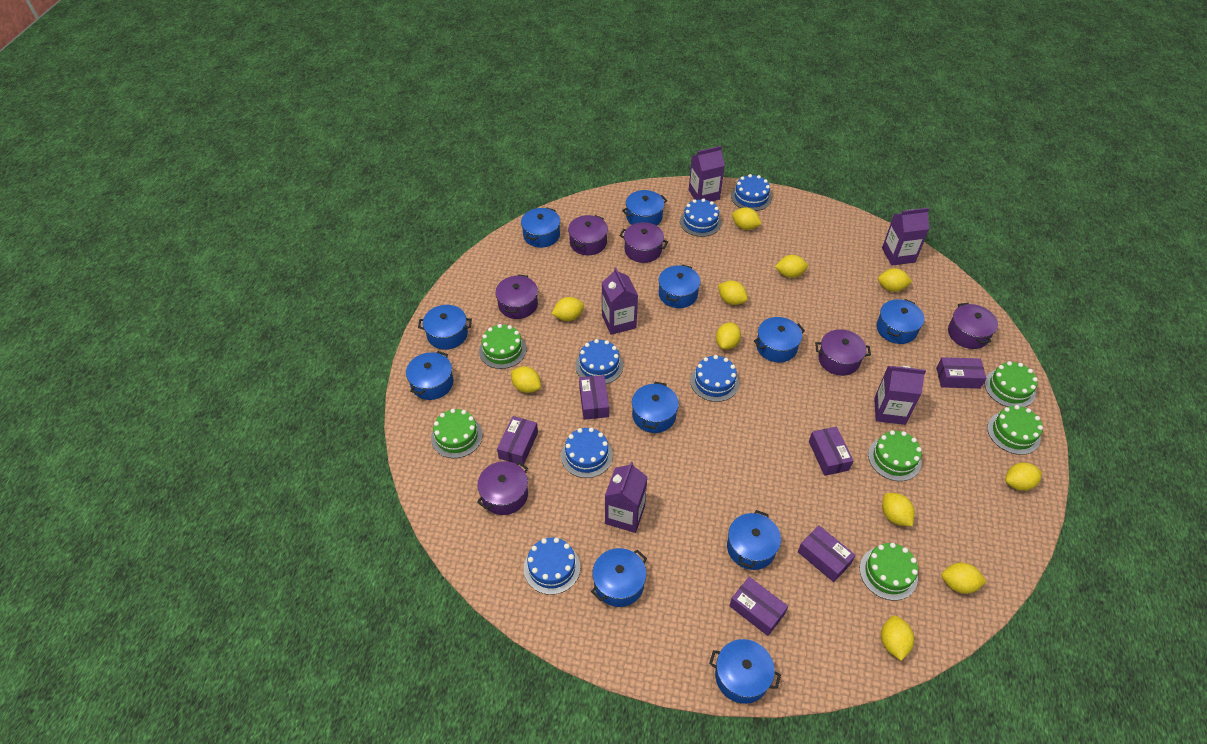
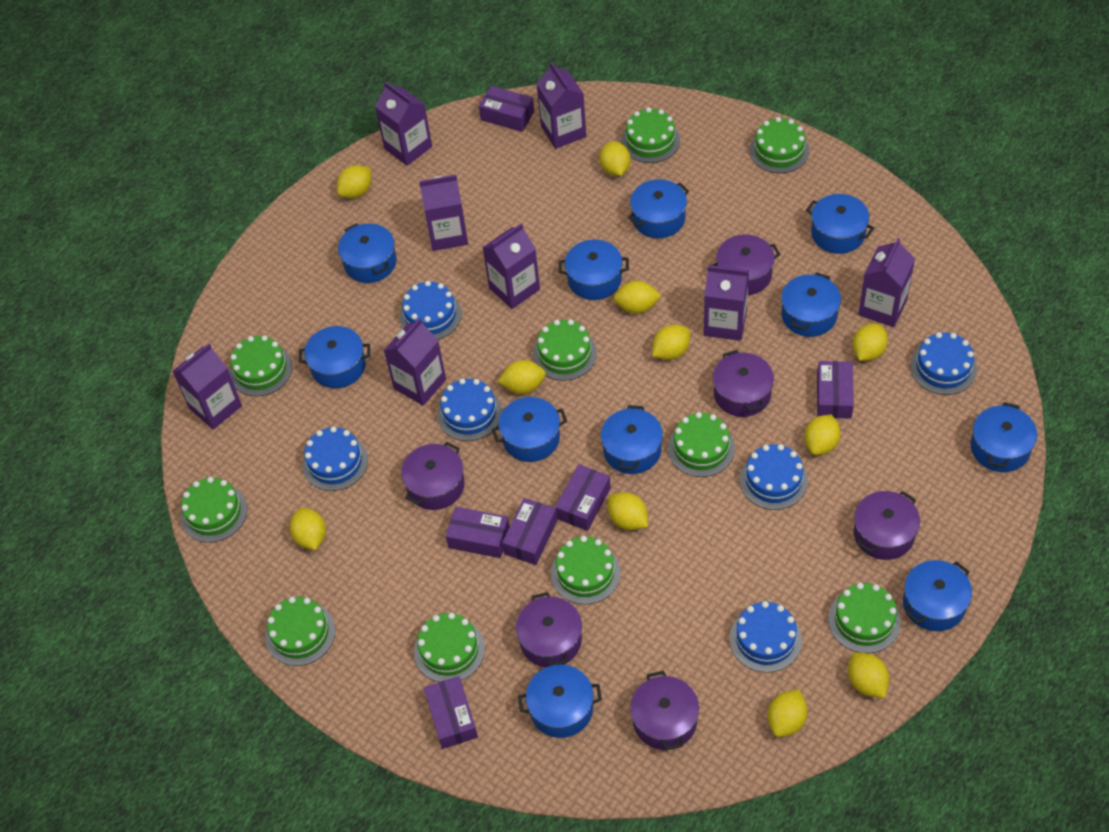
green cake: 6 -> 10
purple carton: 5 -> 8

